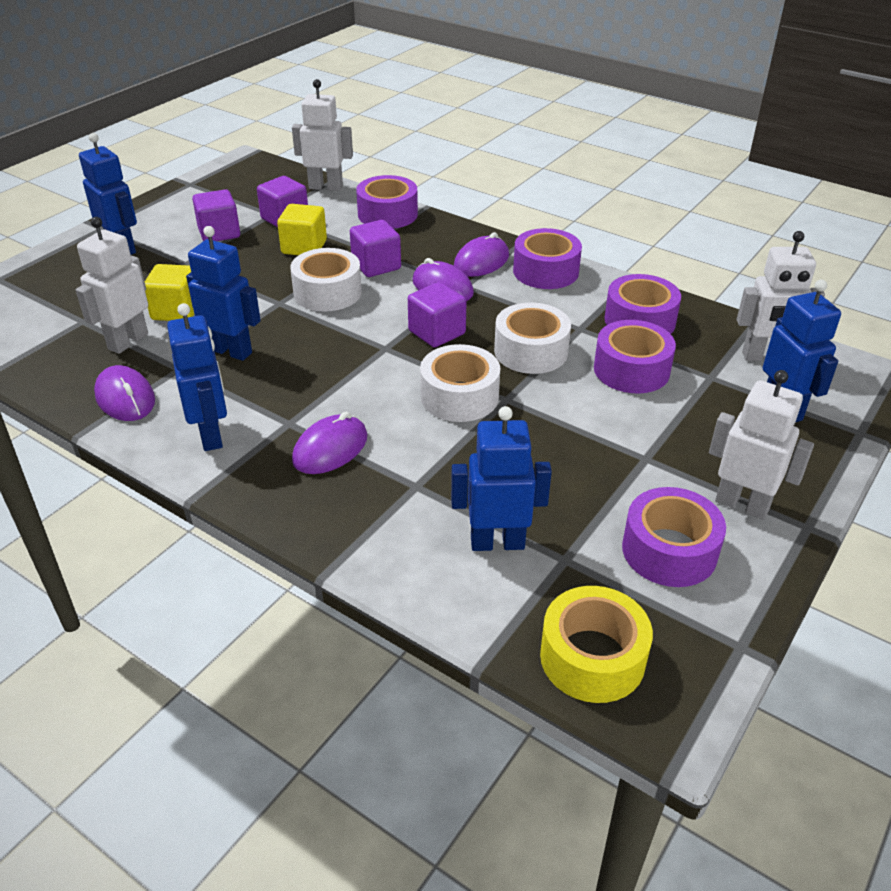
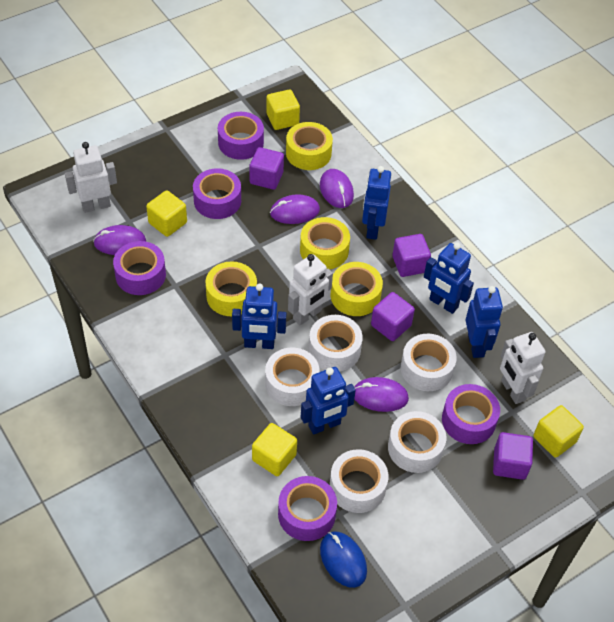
blue mouse: 0 -> 1
white robot: 4 -> 3
white tape: 3 -> 5
yellow cube: 2 -> 4
yellow tape: 1 -> 4

